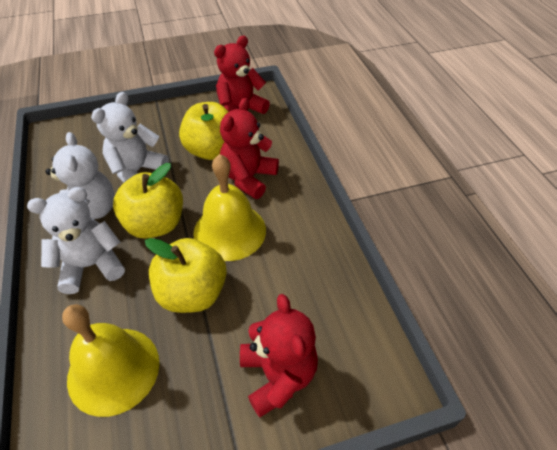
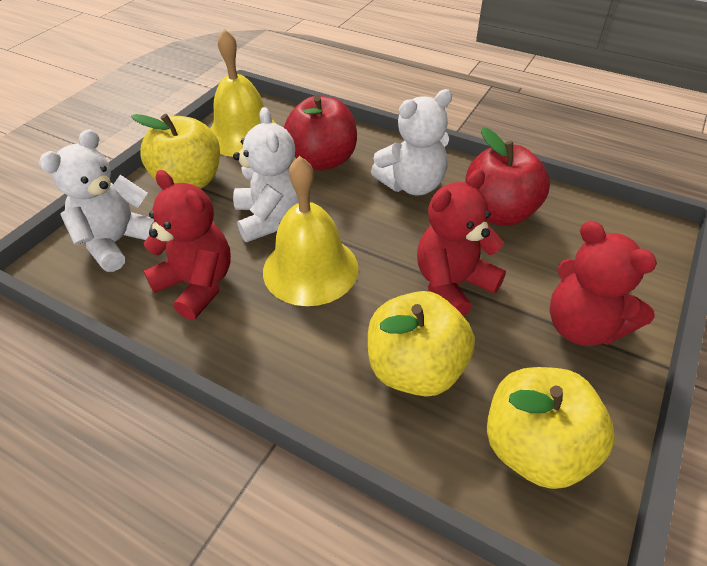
red apple: 0 -> 2

